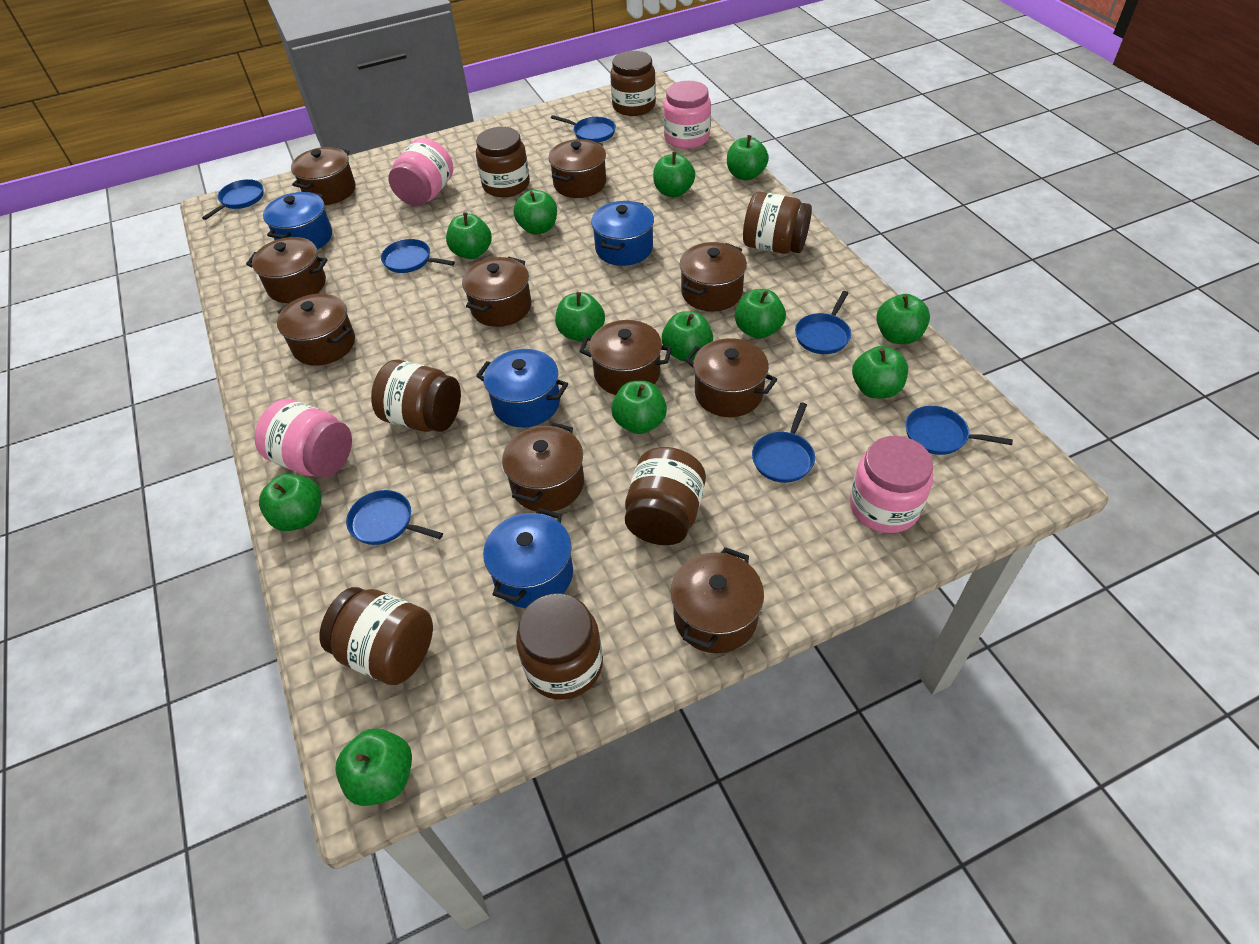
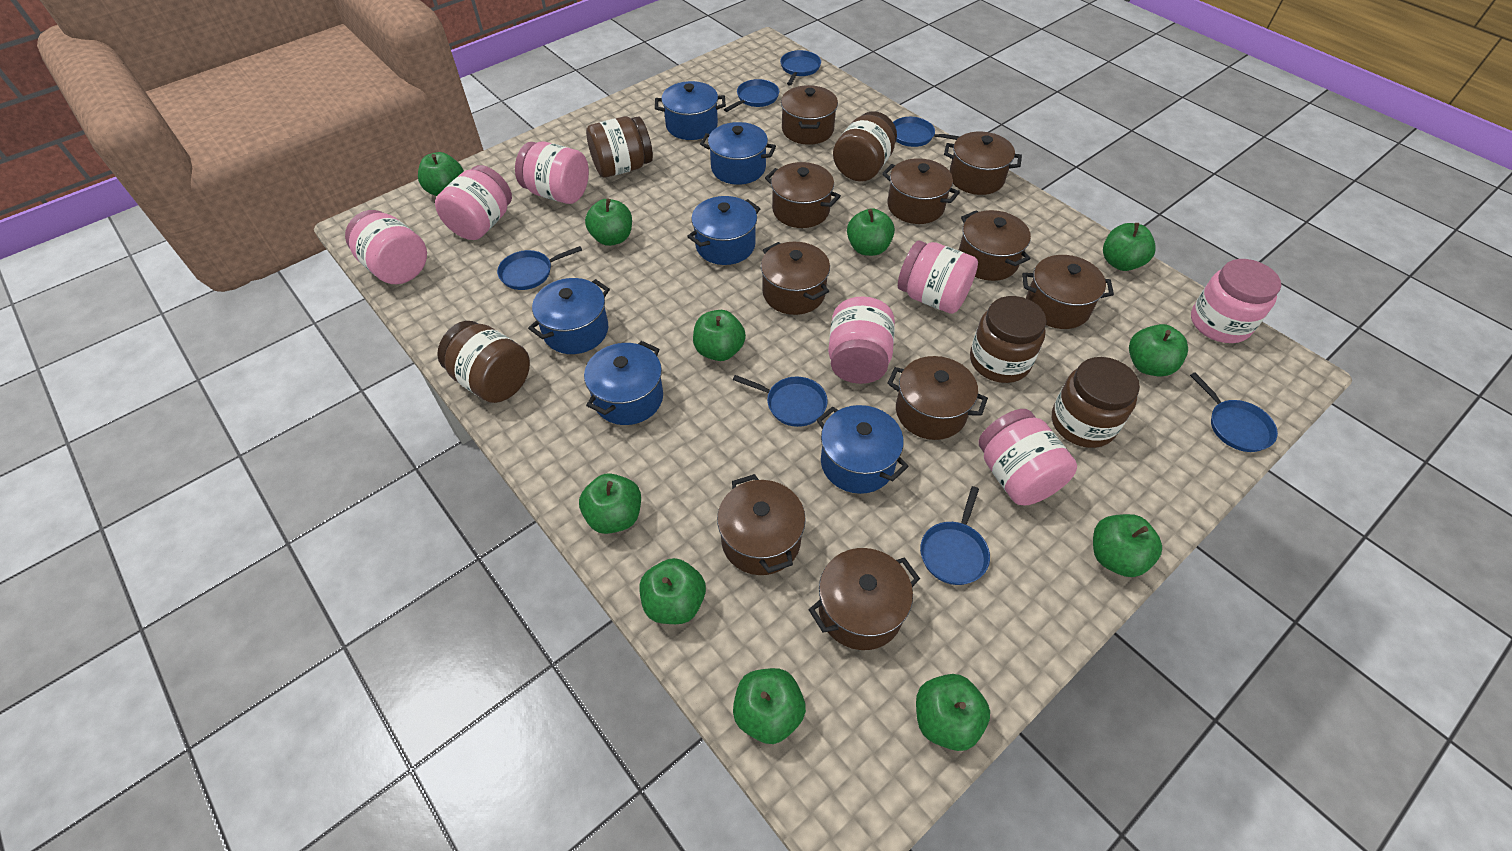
blue pot: 4 -> 6
brown jar: 7 -> 5
green apple: 12 -> 11
pink jar: 4 -> 7

